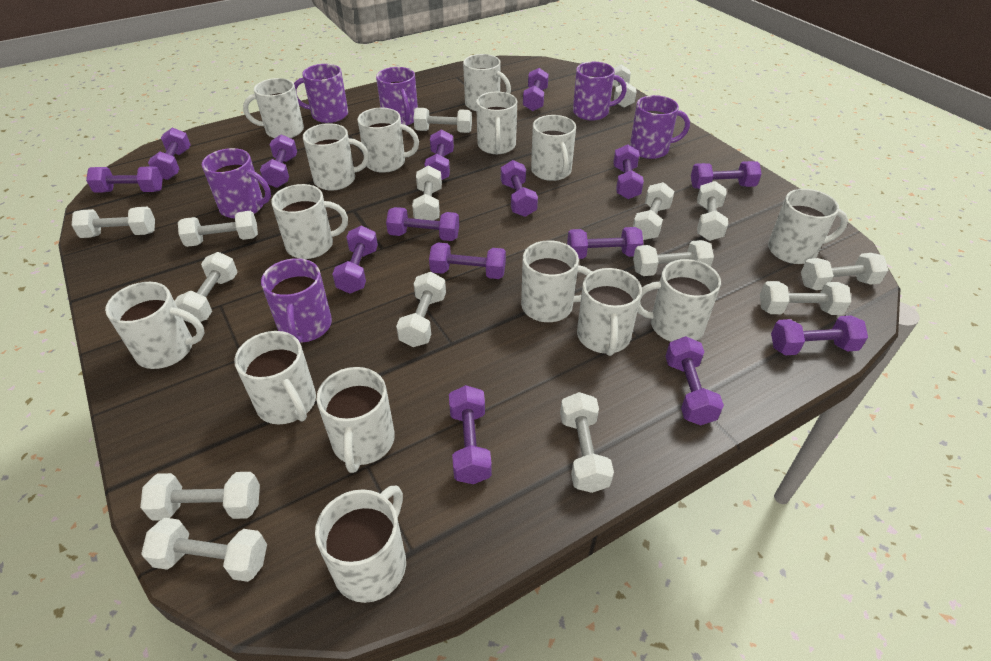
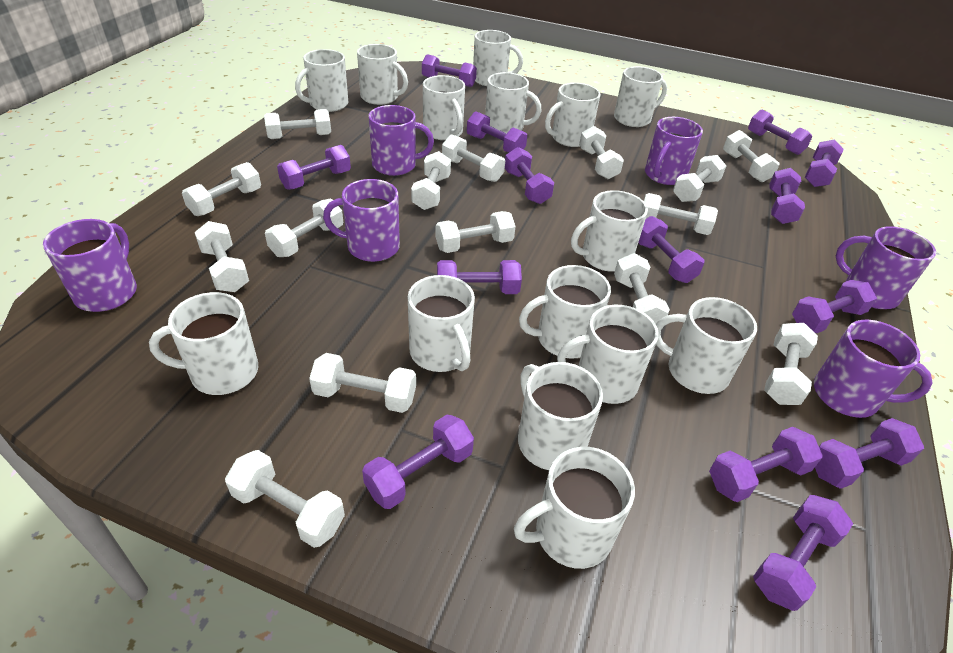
purple dumbbell: 15 -> 14

